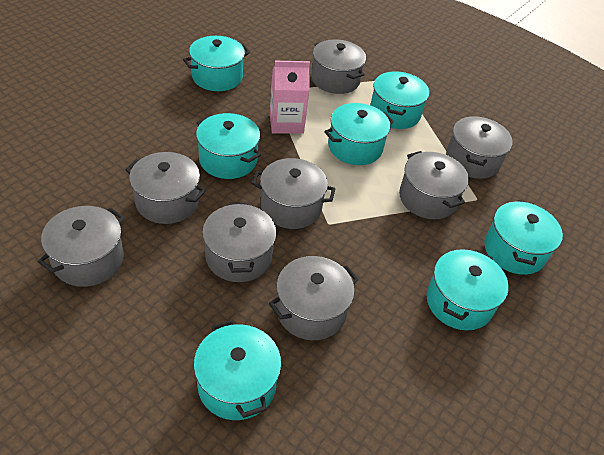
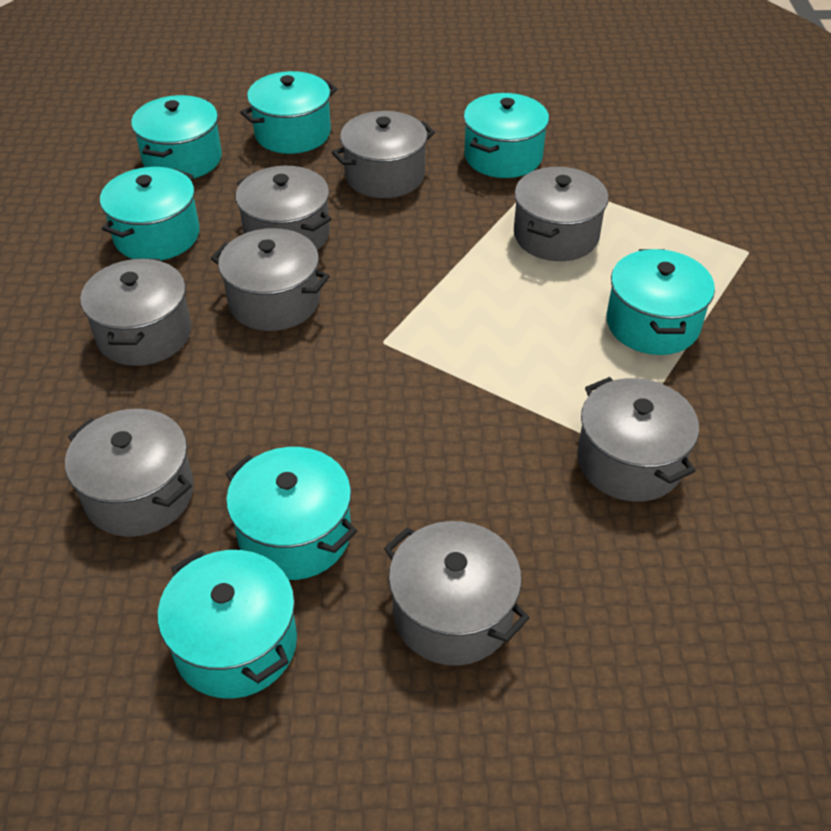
pink carton: 1 -> 0

